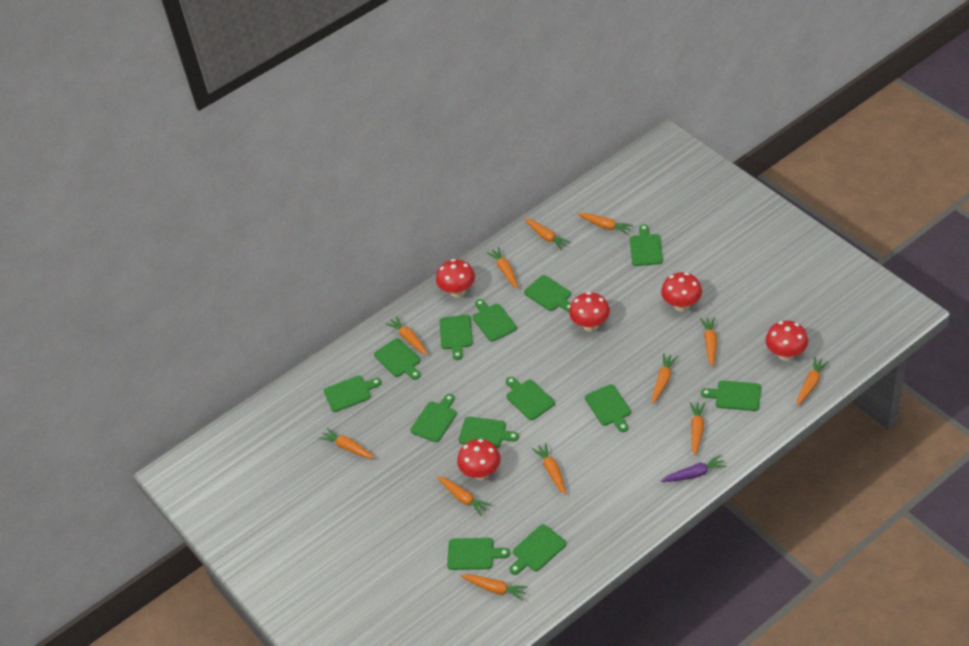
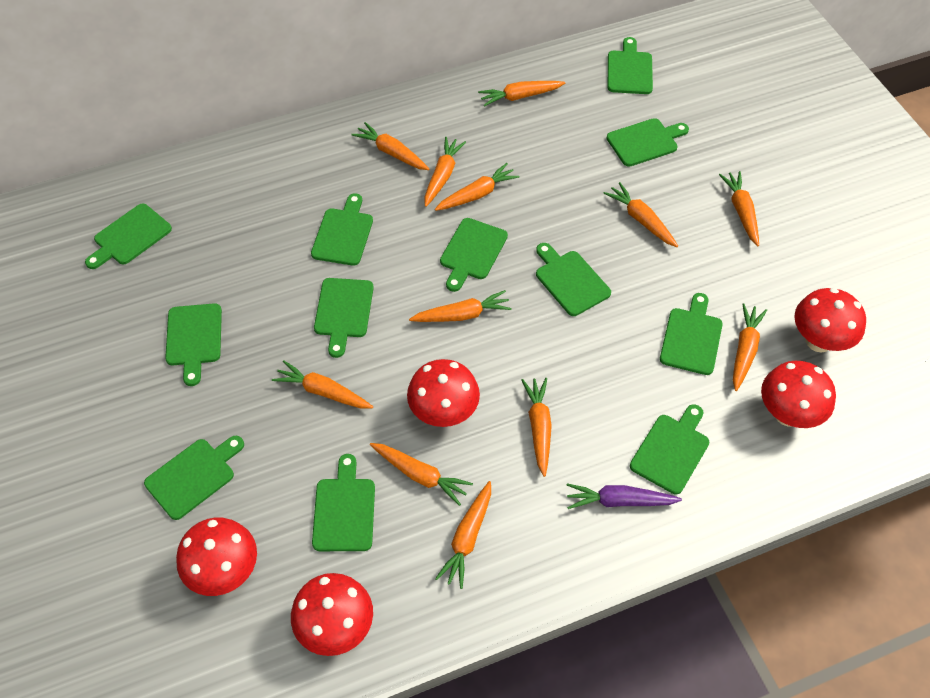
green cutting board: 13 -> 12

